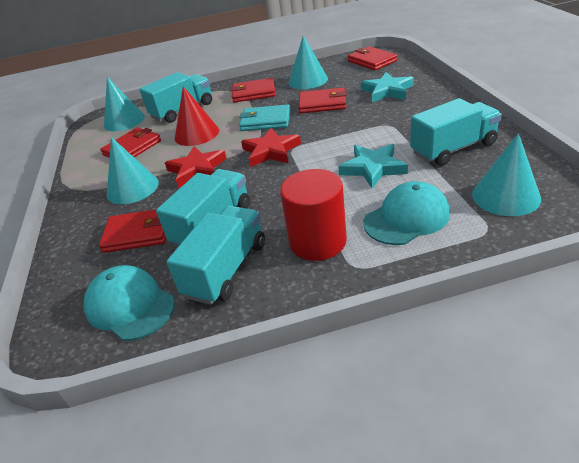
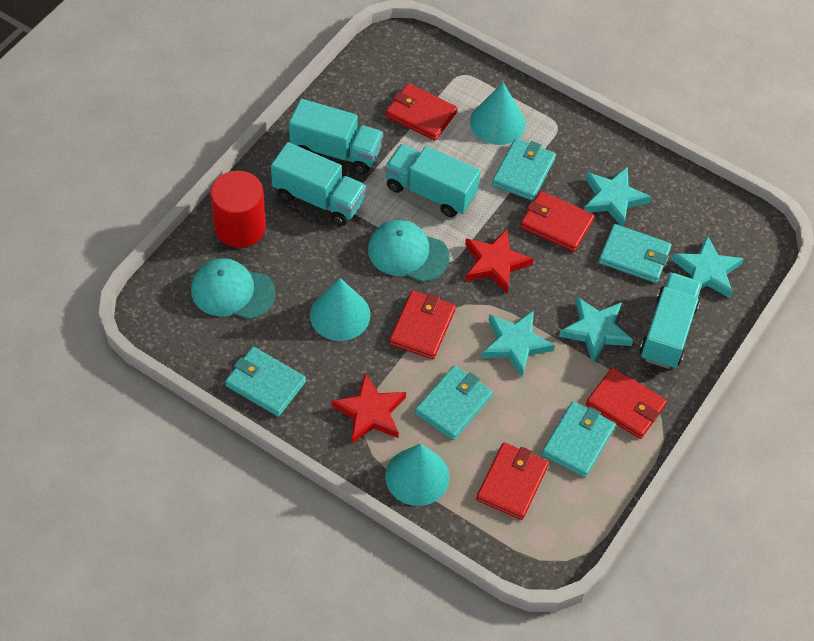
red cone: 1 -> 0
turquoise cone: 4 -> 3
turquoise star: 2 -> 4
turquoise wallet: 1 -> 5

